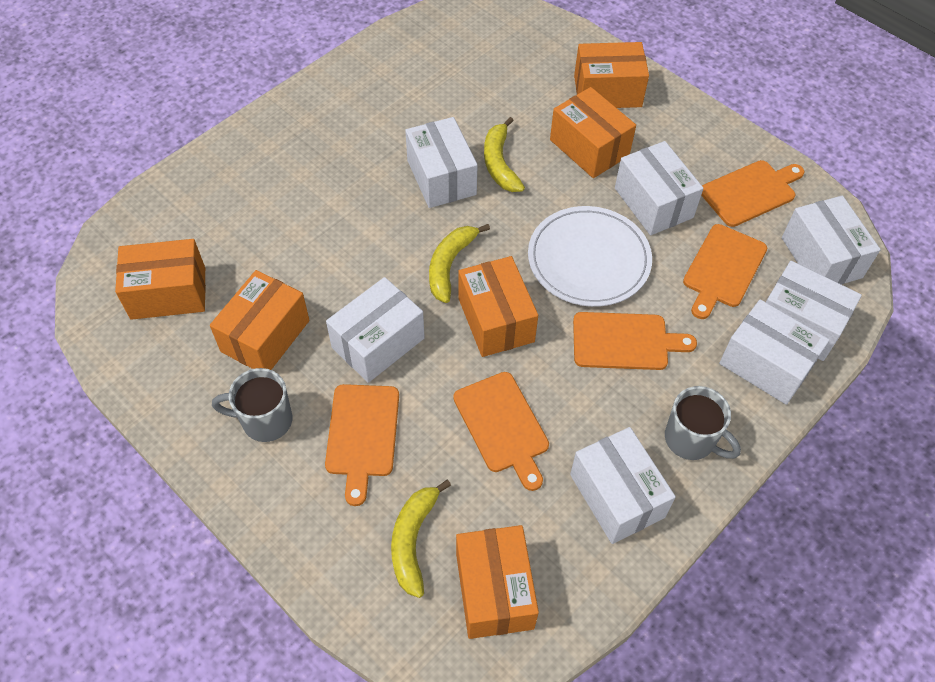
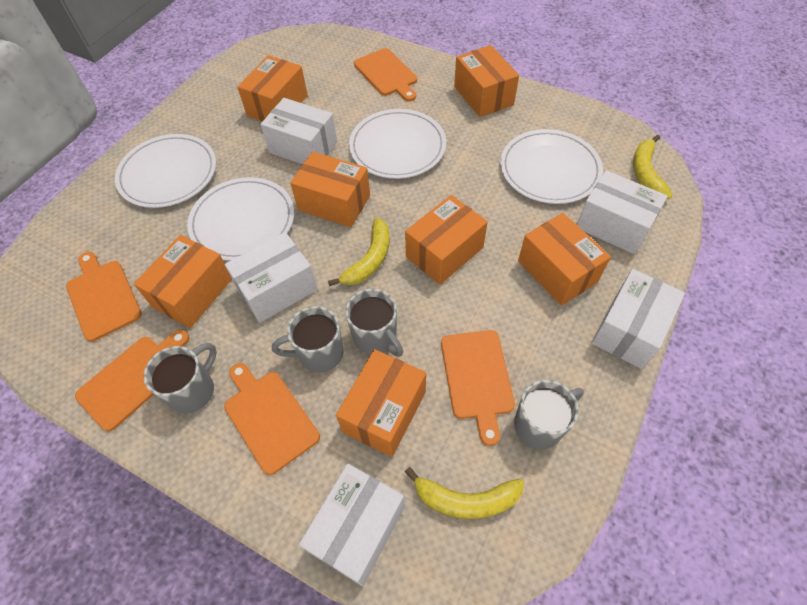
grey mug: 2 -> 4
orange box: 6 -> 7
white box: 7 -> 5
white plate: 1 -> 4

